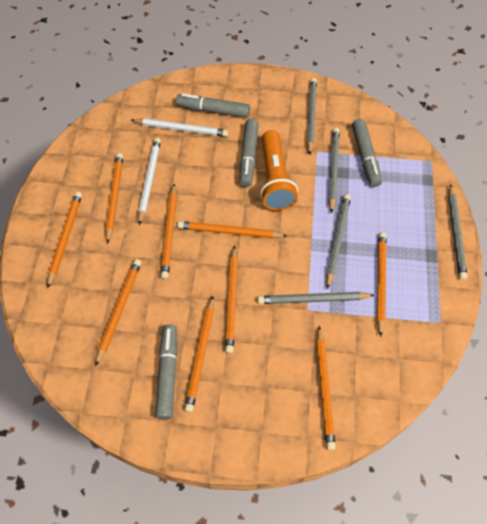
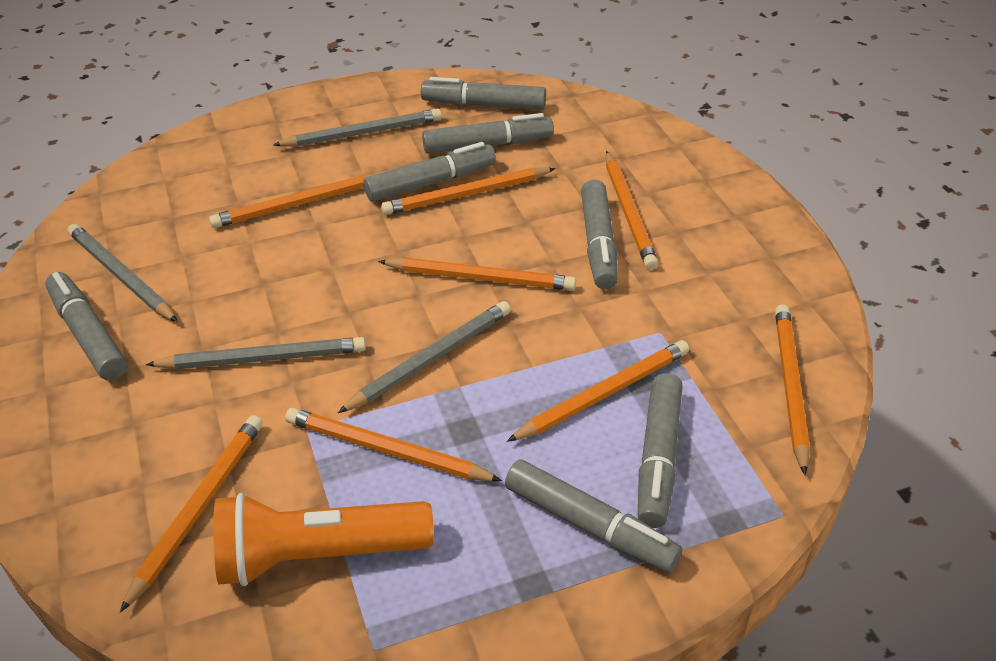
grey marker: 4 -> 7
grey pencil: 5 -> 4
orange pencil: 9 -> 8
white pencil: 2 -> 0

